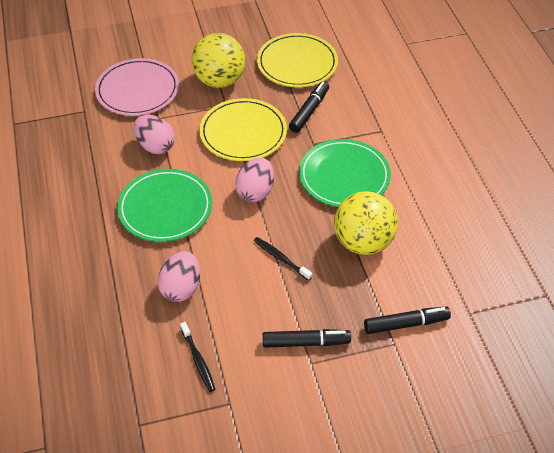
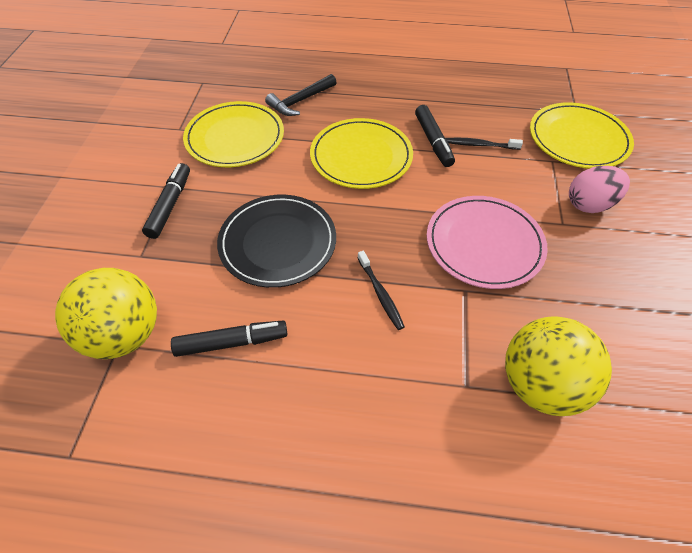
black hammer: 0 -> 1
black plate: 0 -> 1
green plate: 2 -> 0
pink egg: 3 -> 1
yellow plate: 2 -> 3

